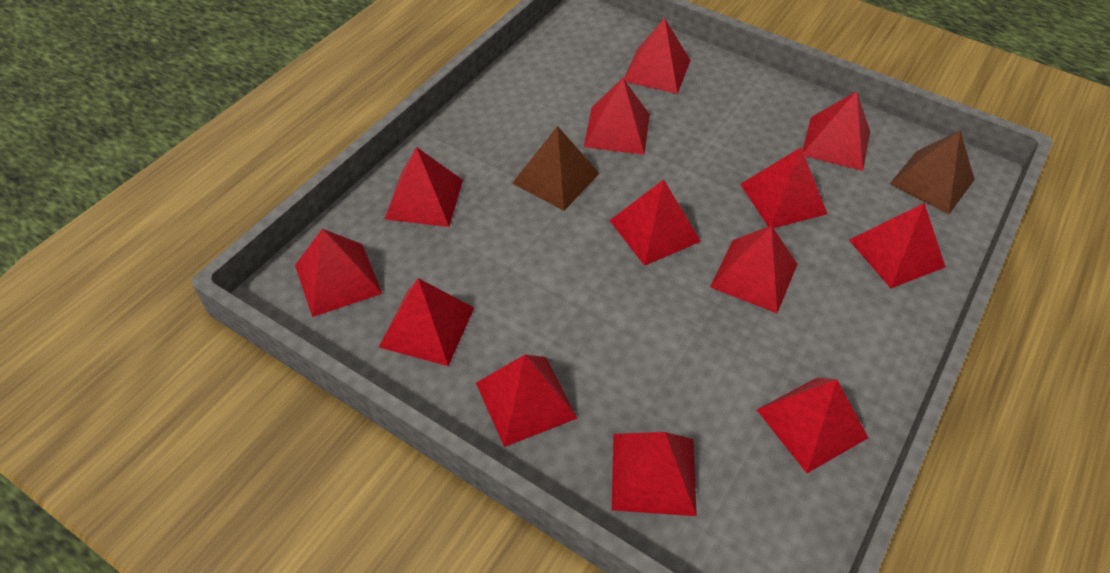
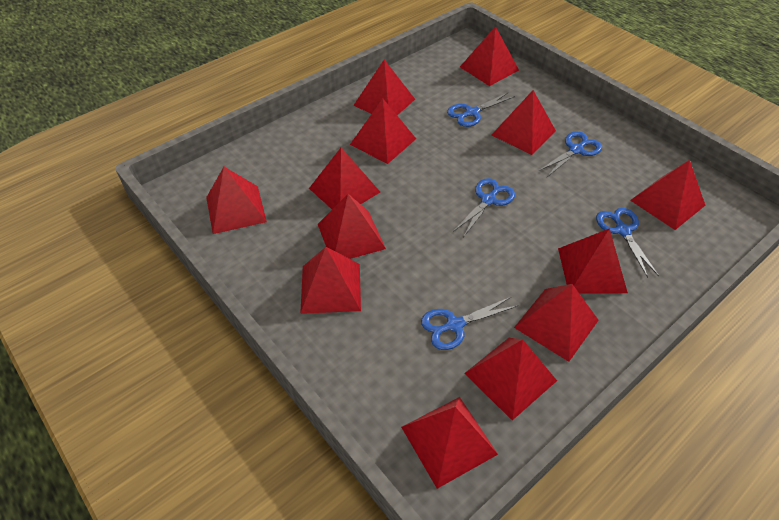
blue scissors: 0 -> 5
brown pyramid: 2 -> 0

